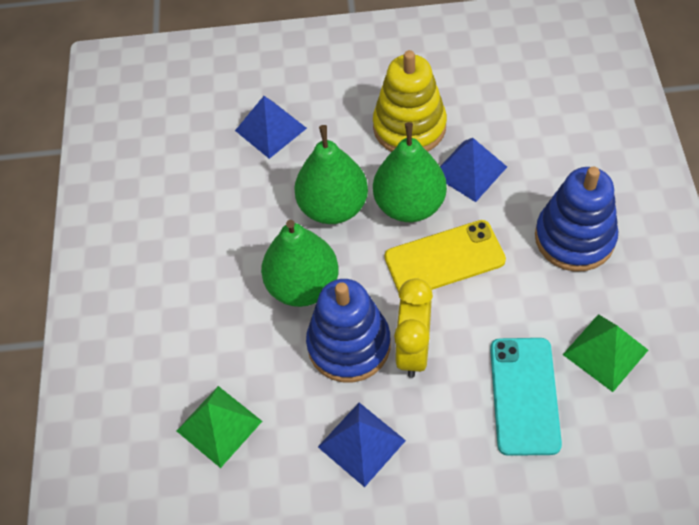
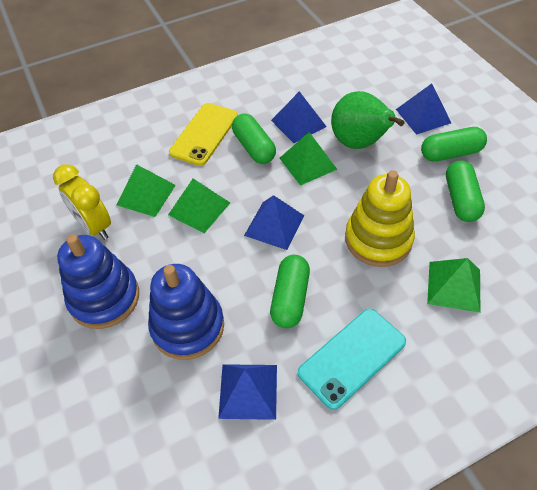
blue pyramid: 3 -> 4
green capsule: 0 -> 4
green pear: 3 -> 1
green pyramid: 2 -> 4

